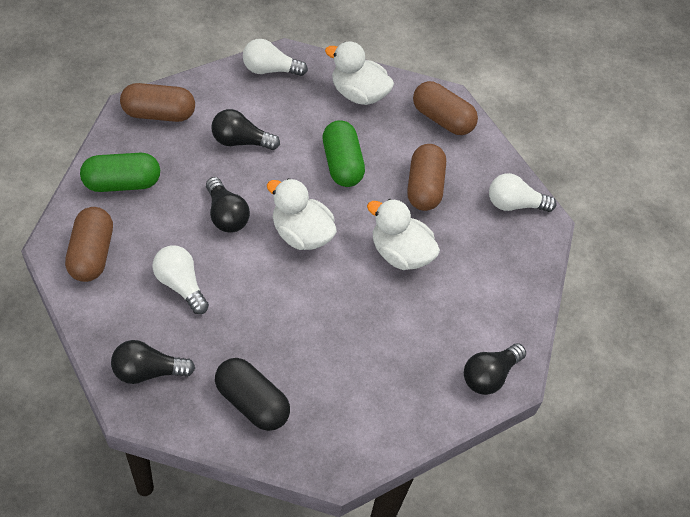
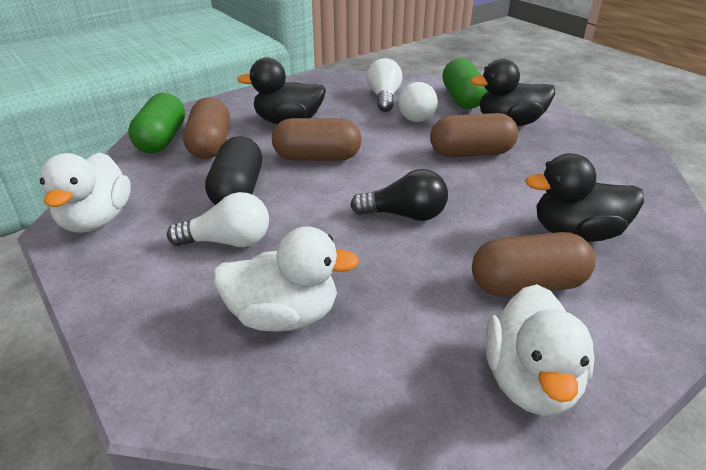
black duck: 0 -> 3
black light bulb: 4 -> 1

